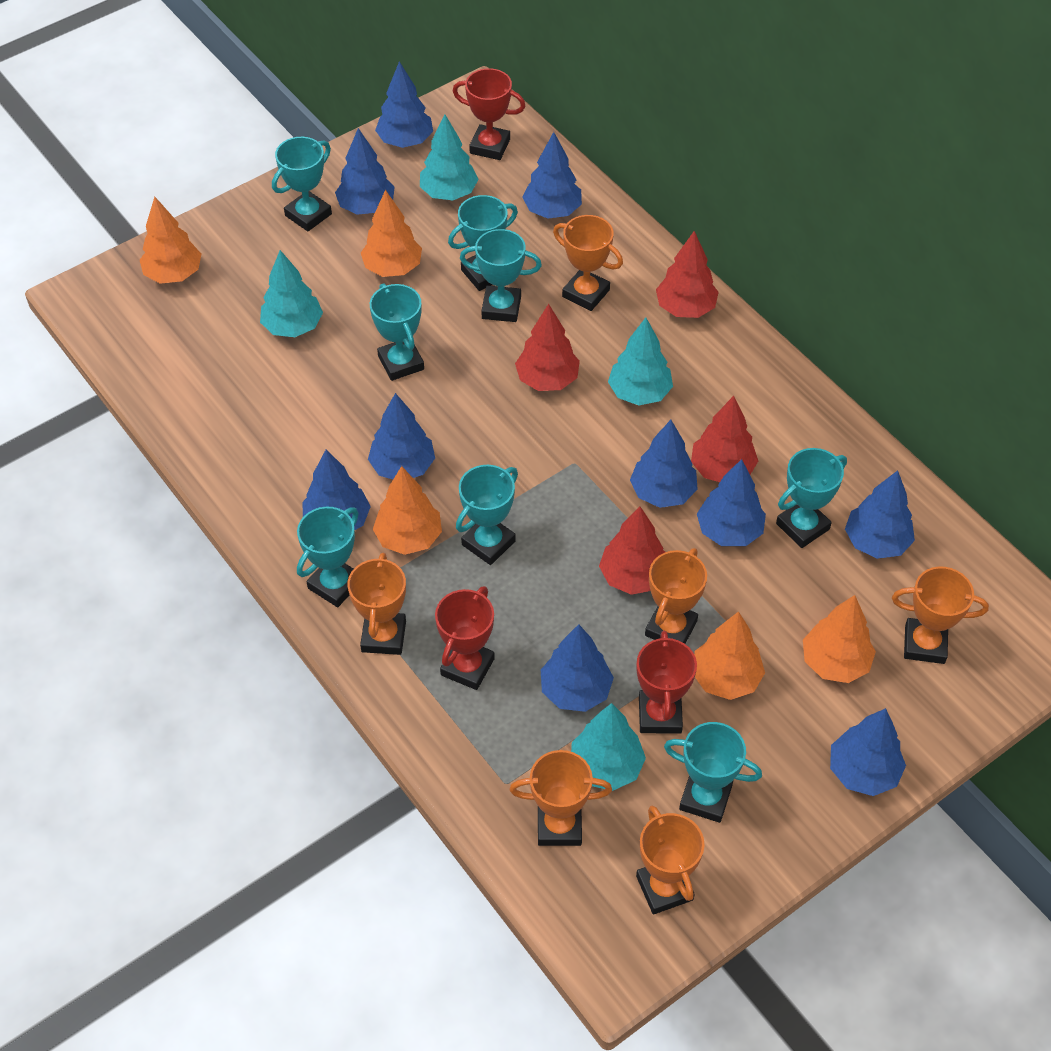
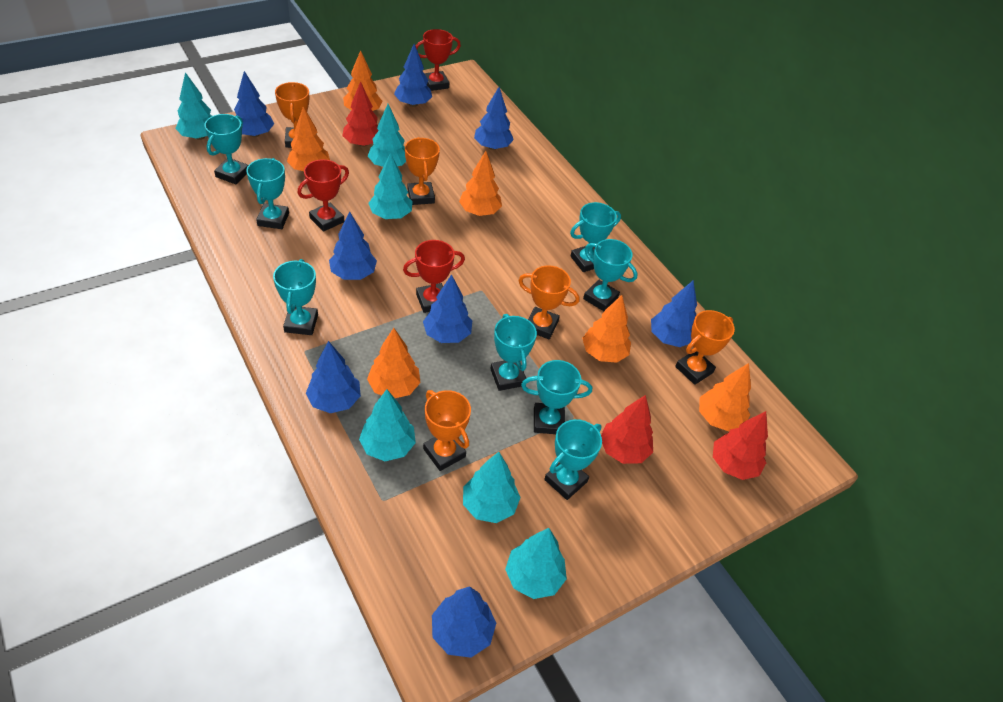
blue tree: 10 -> 8
orange tree: 5 -> 6
orange trophy: 6 -> 5
red tree: 4 -> 3
turquoise tree: 4 -> 6

